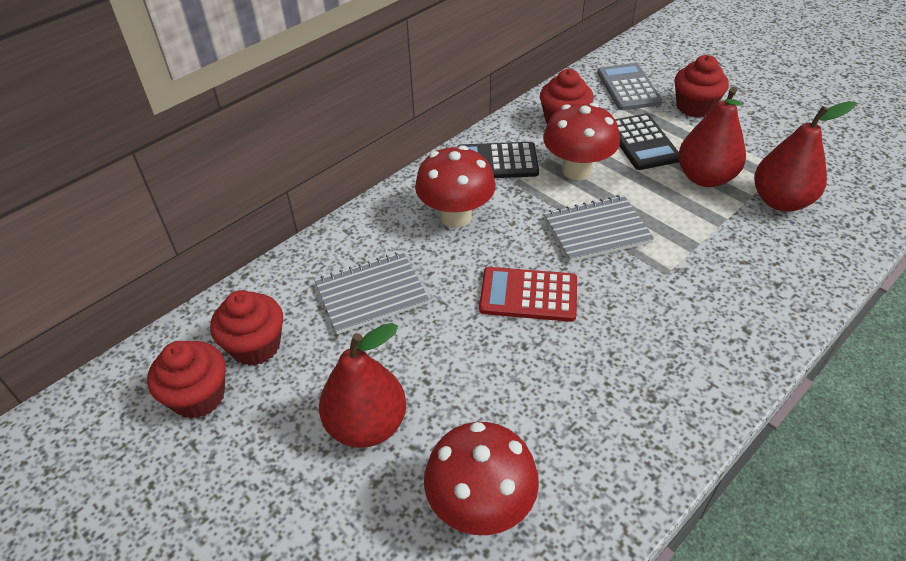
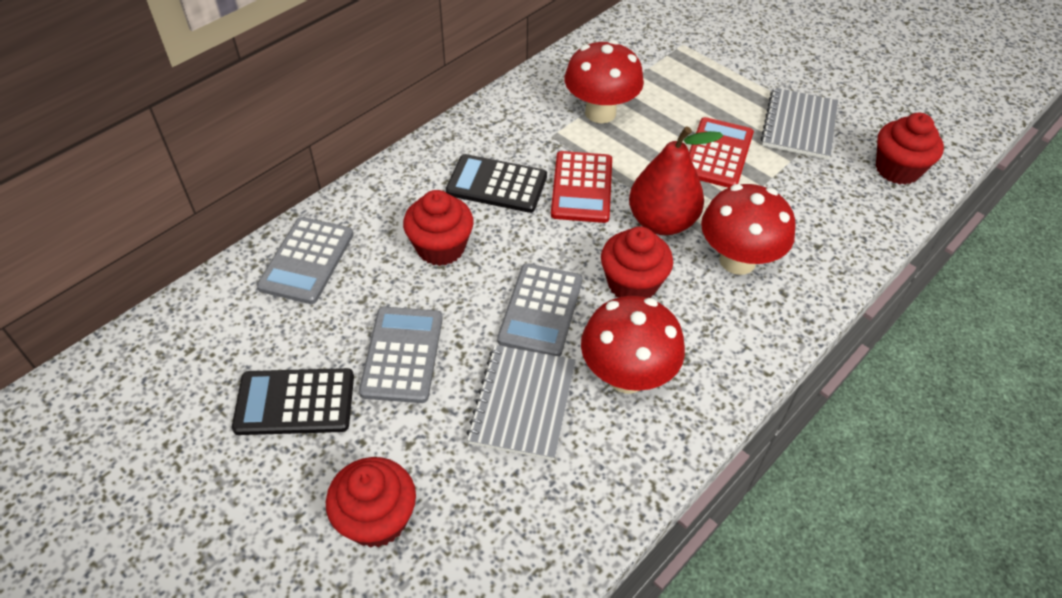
grey calculator: 1 -> 3
red calculator: 1 -> 2
red pear: 3 -> 1

